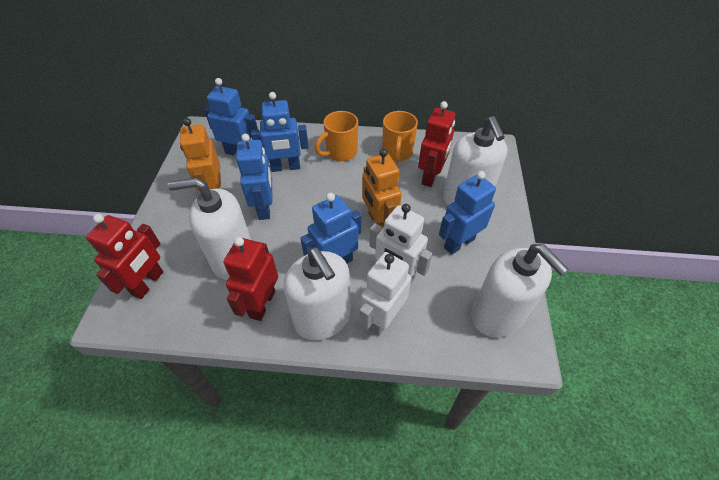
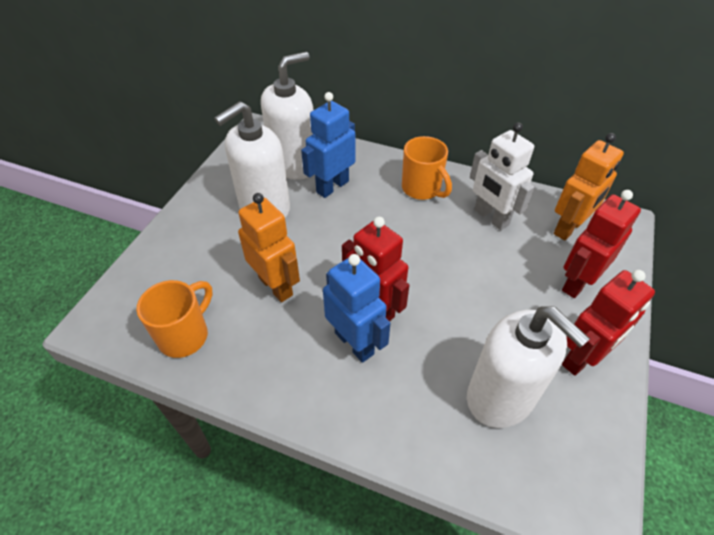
blue robot: 5 -> 2
white robot: 2 -> 1
white soap dispenser: 4 -> 3

